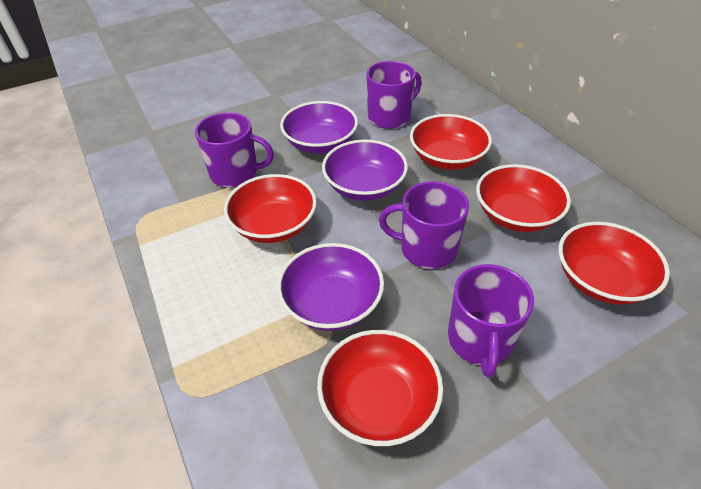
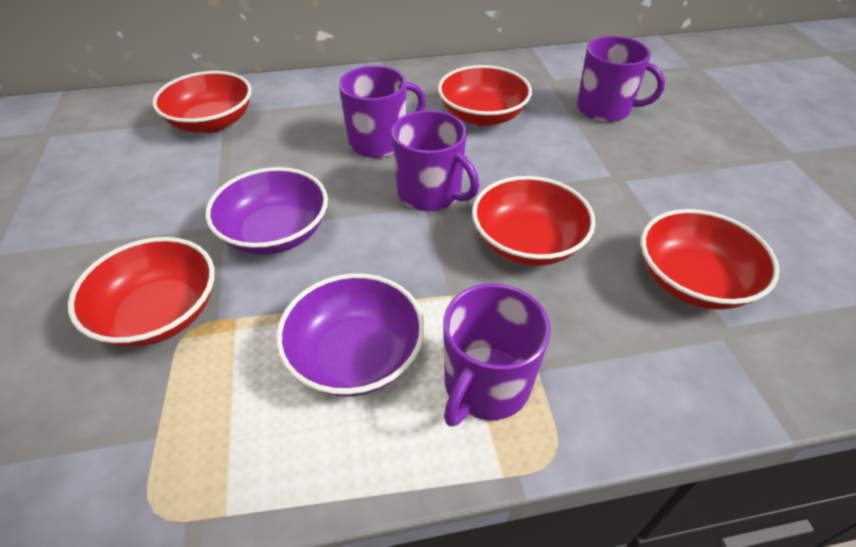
purple bowl: 3 -> 2

